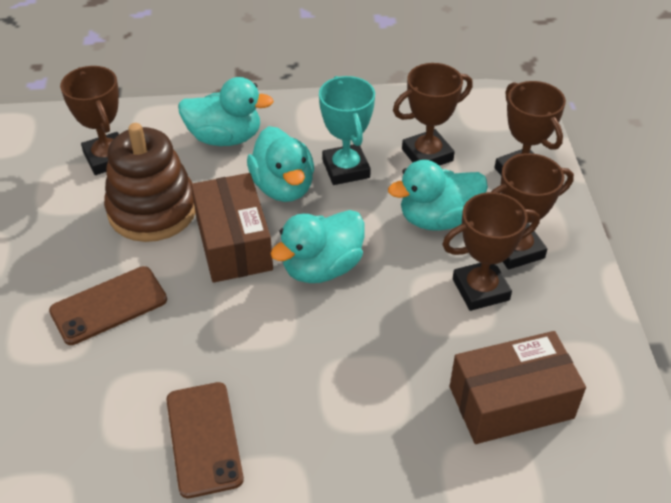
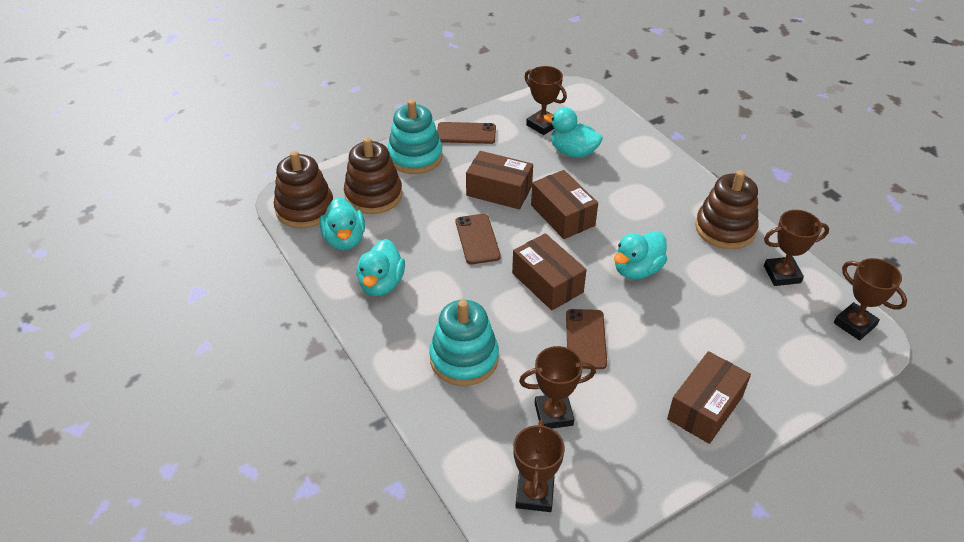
brown box: 2 -> 4
brown phone: 2 -> 3
brown stacking toy: 1 -> 3
turquoise stacking toy: 0 -> 2
turquoise trophy: 1 -> 0

